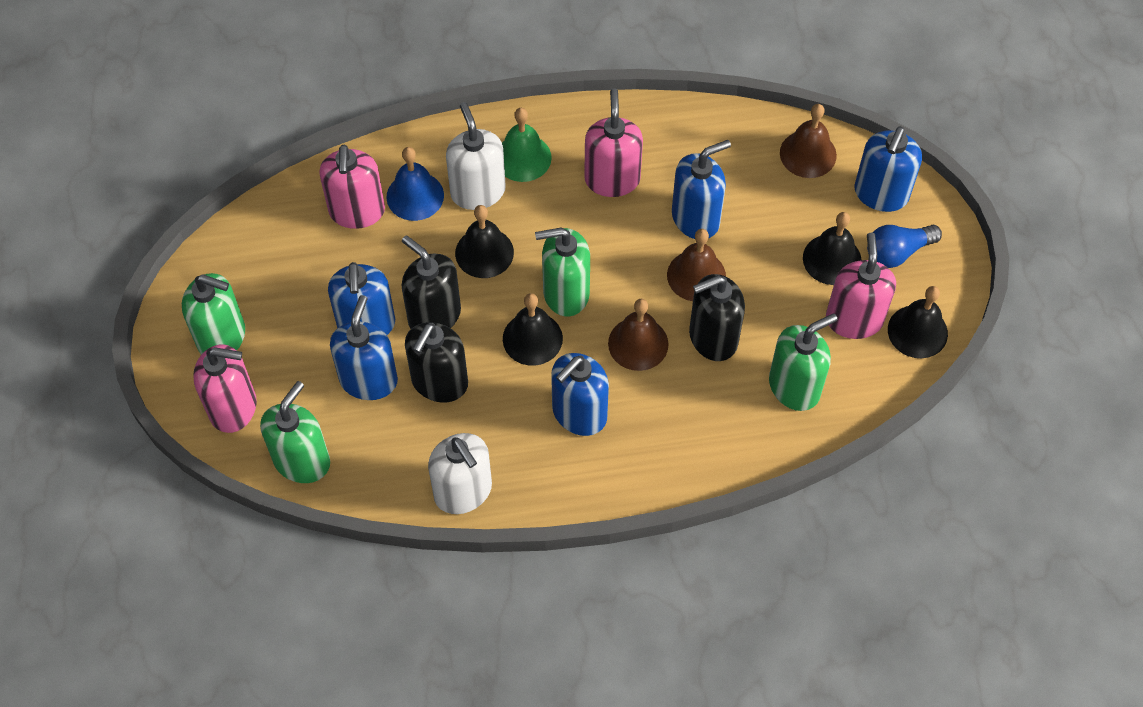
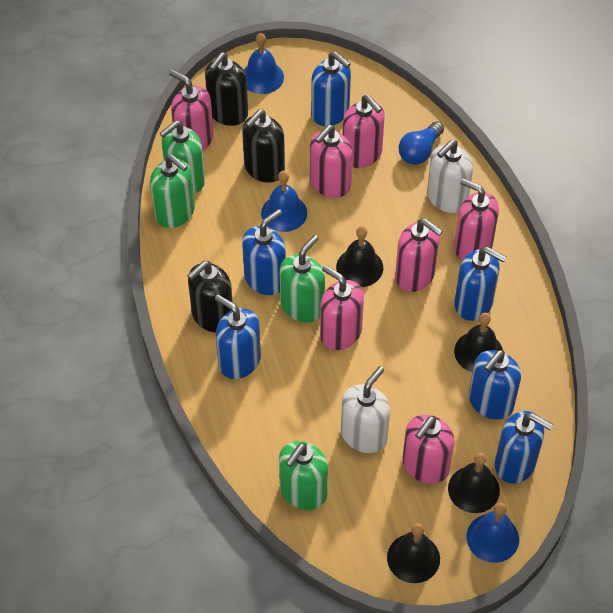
blue bell: 1 -> 3
blue soap dispenser: 5 -> 6
brown bell: 3 -> 0
green bell: 1 -> 0
pink soap dispenser: 4 -> 7

